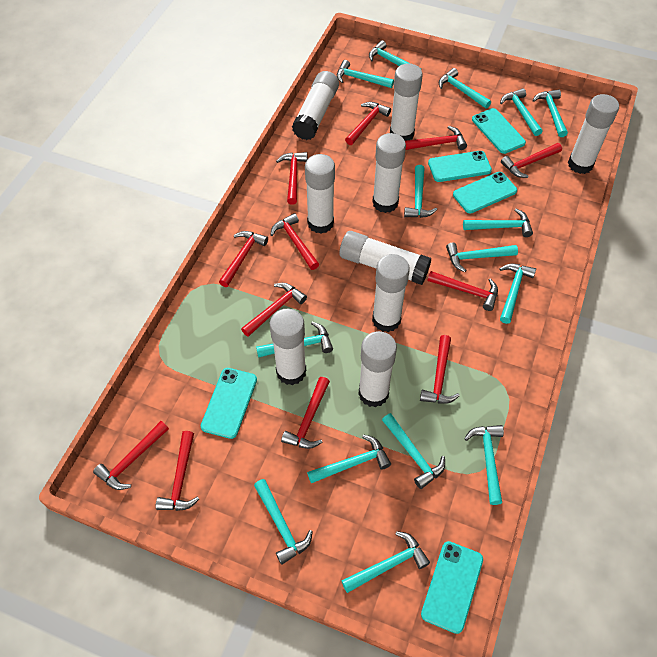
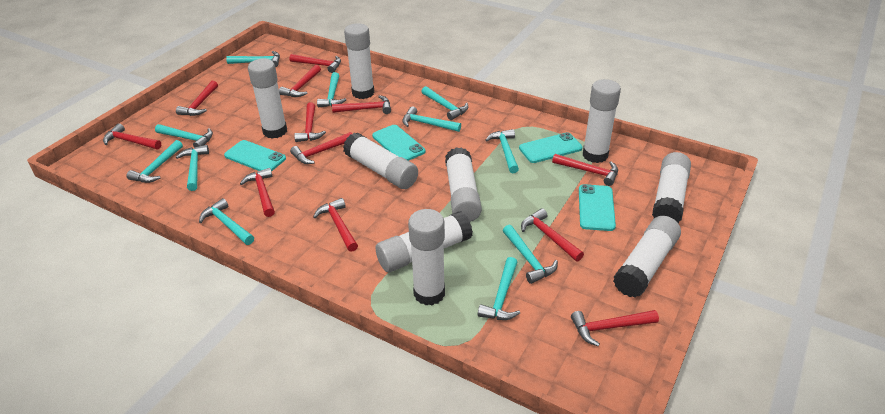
turquoise hammer: 15 -> 11
turquoise phone: 5 -> 4

